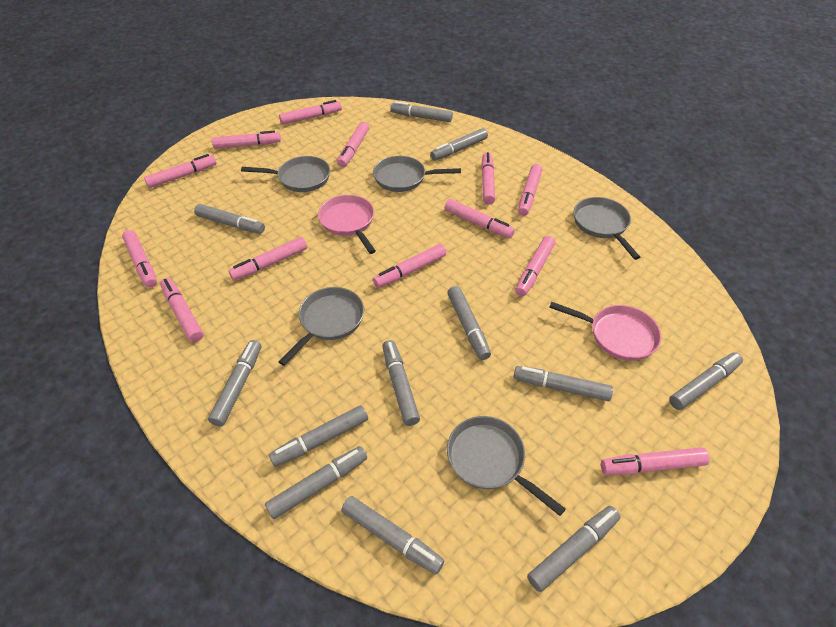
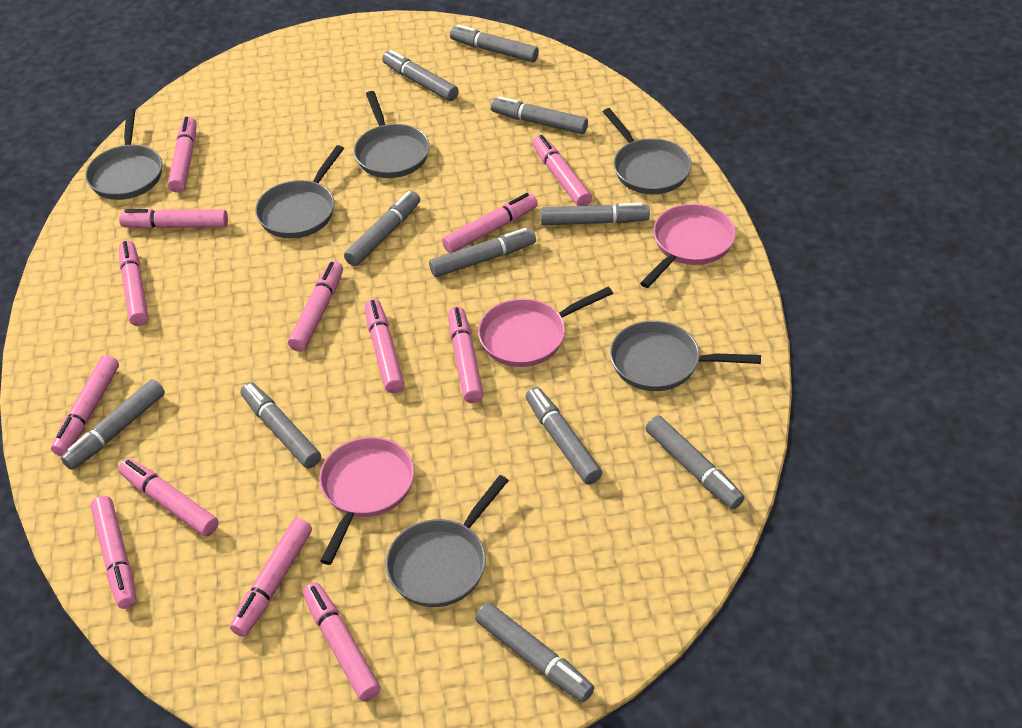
grey marker: 12 -> 11
grey pan: 5 -> 6
pink pan: 2 -> 3

